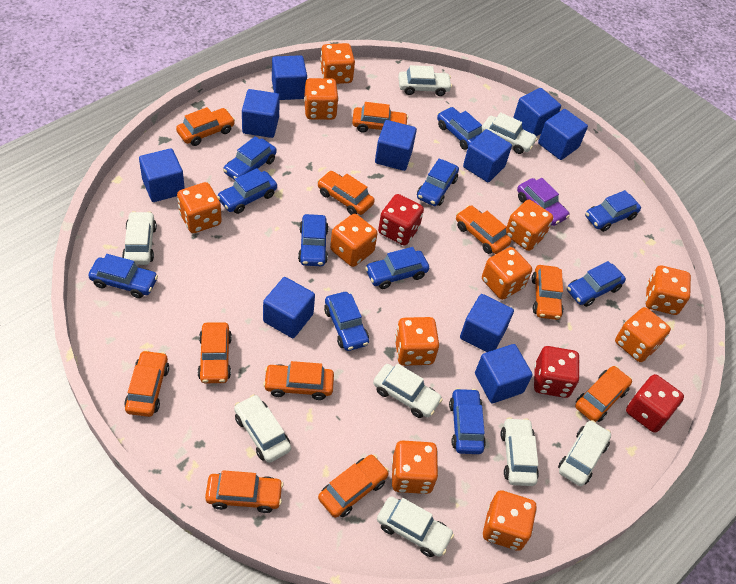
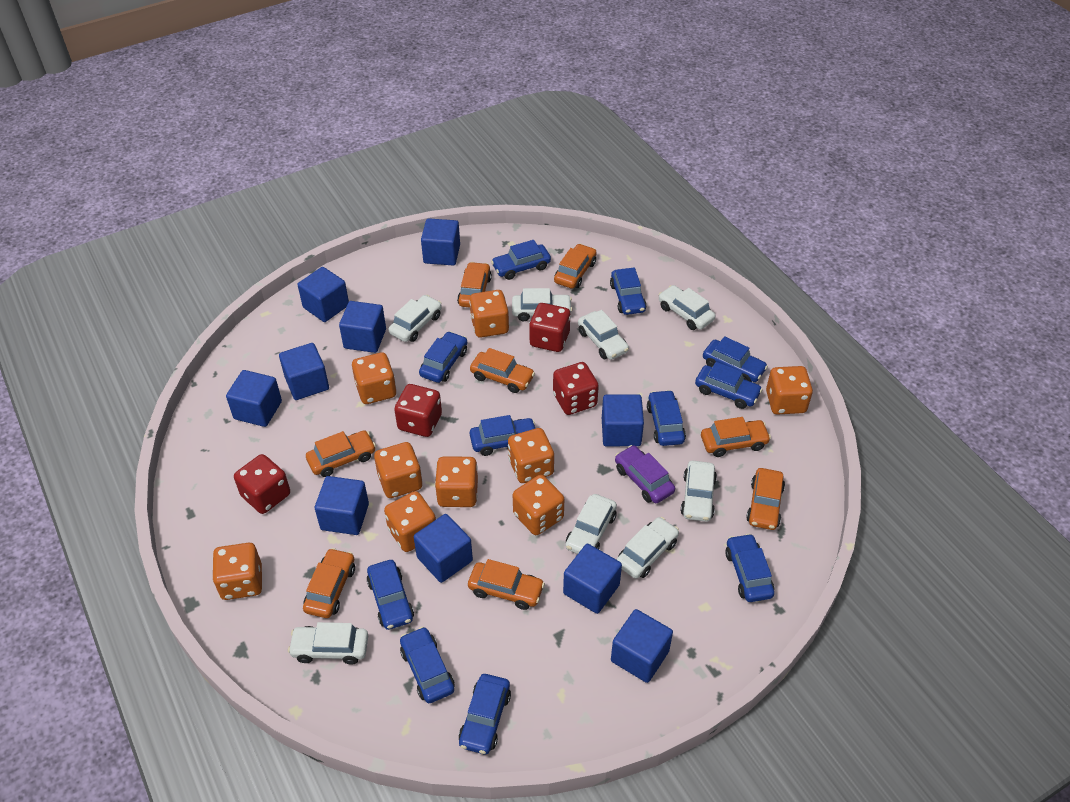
orange car: 11 -> 8
orange dice: 11 -> 9
red dice: 3 -> 4

